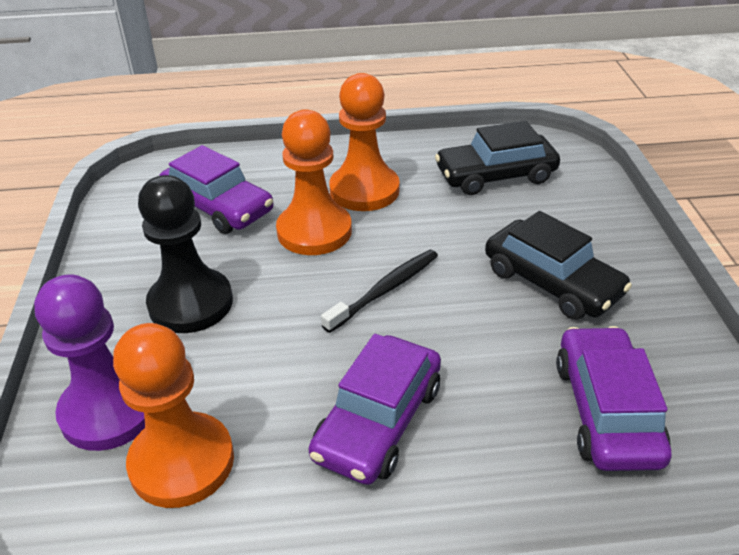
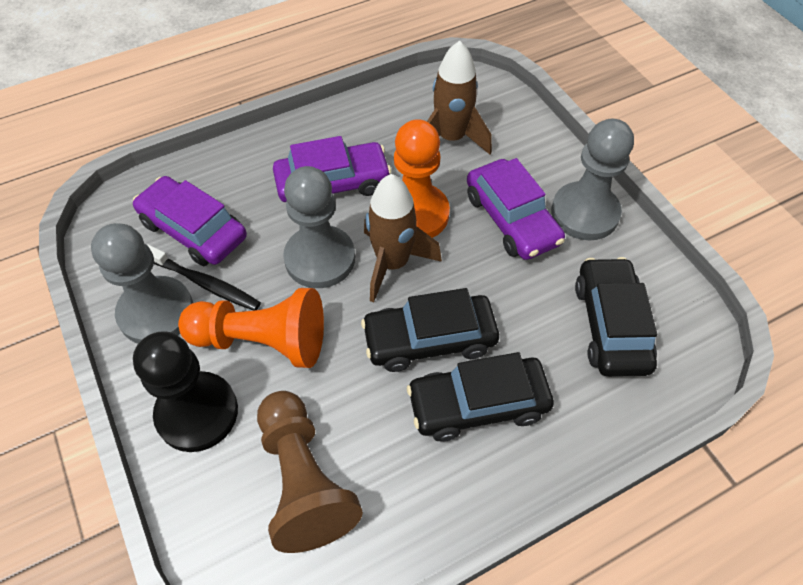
black car: 2 -> 3
brown pawn: 0 -> 1
brown rocket: 0 -> 2
grey pawn: 0 -> 3
orange pawn: 3 -> 2
purple pawn: 1 -> 0

